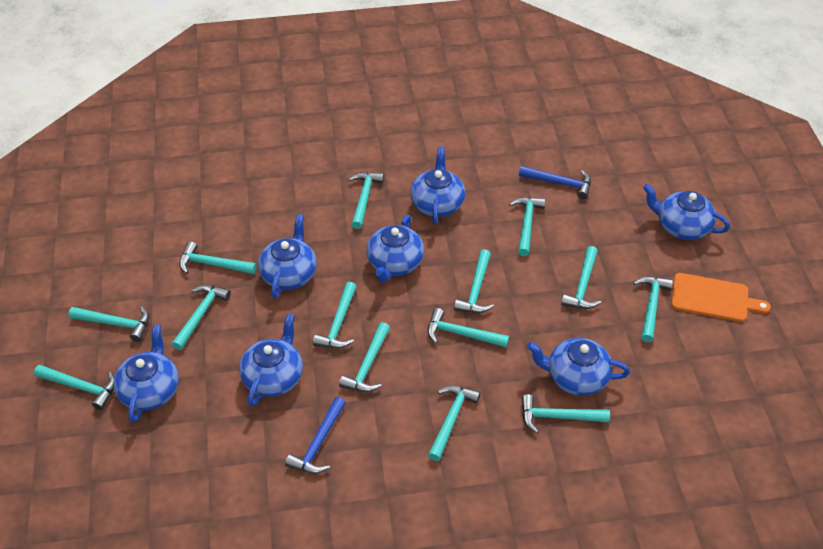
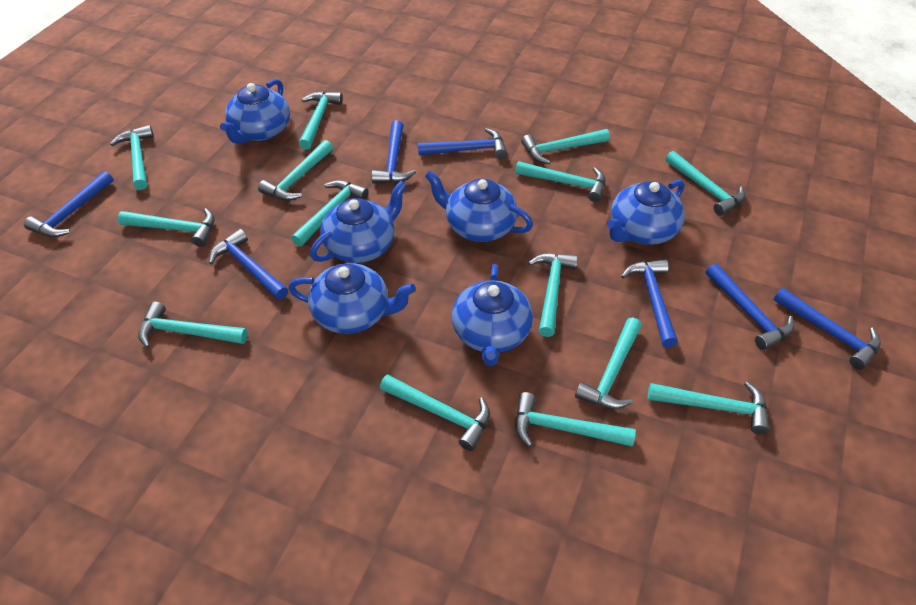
blue hammer: 2 -> 7
blue teapot: 7 -> 6
orange cutting board: 1 -> 0

